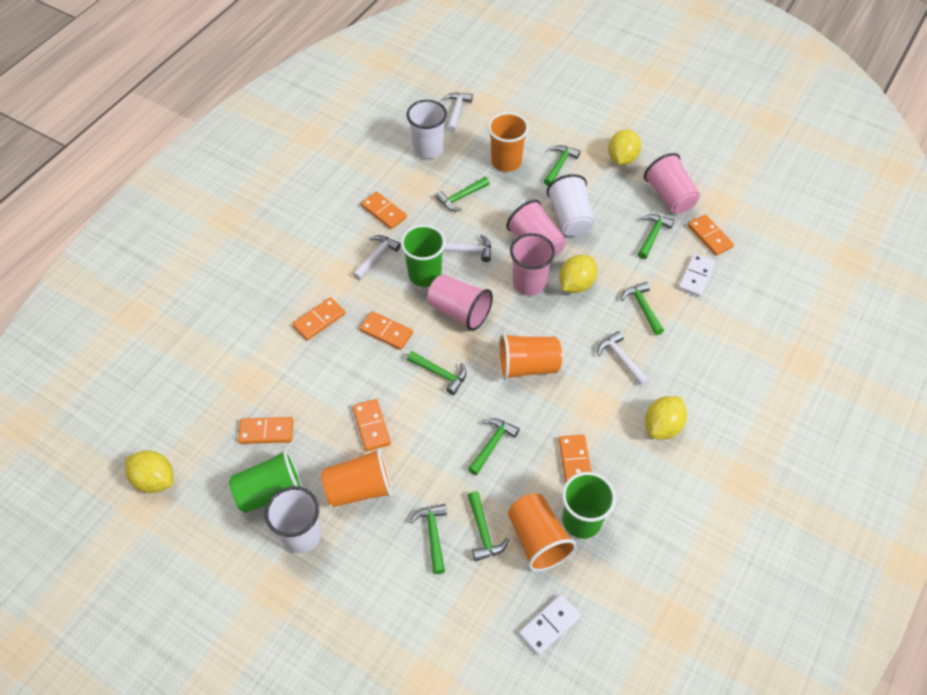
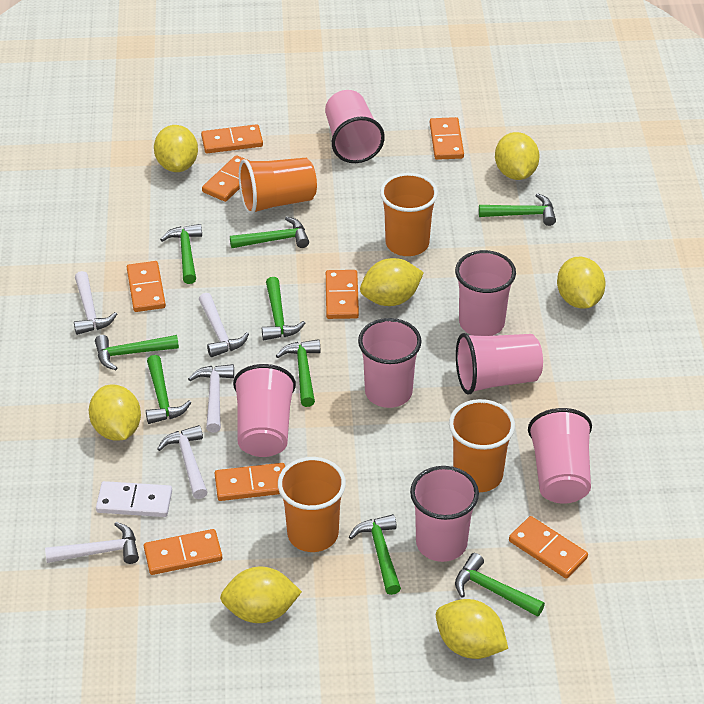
green cup: 3 -> 0
green hammer: 8 -> 9
orange domino: 7 -> 8
pink cup: 4 -> 7
white cup: 3 -> 0
white domino: 2 -> 1
white hammer: 4 -> 5
yellow lemon: 4 -> 7

